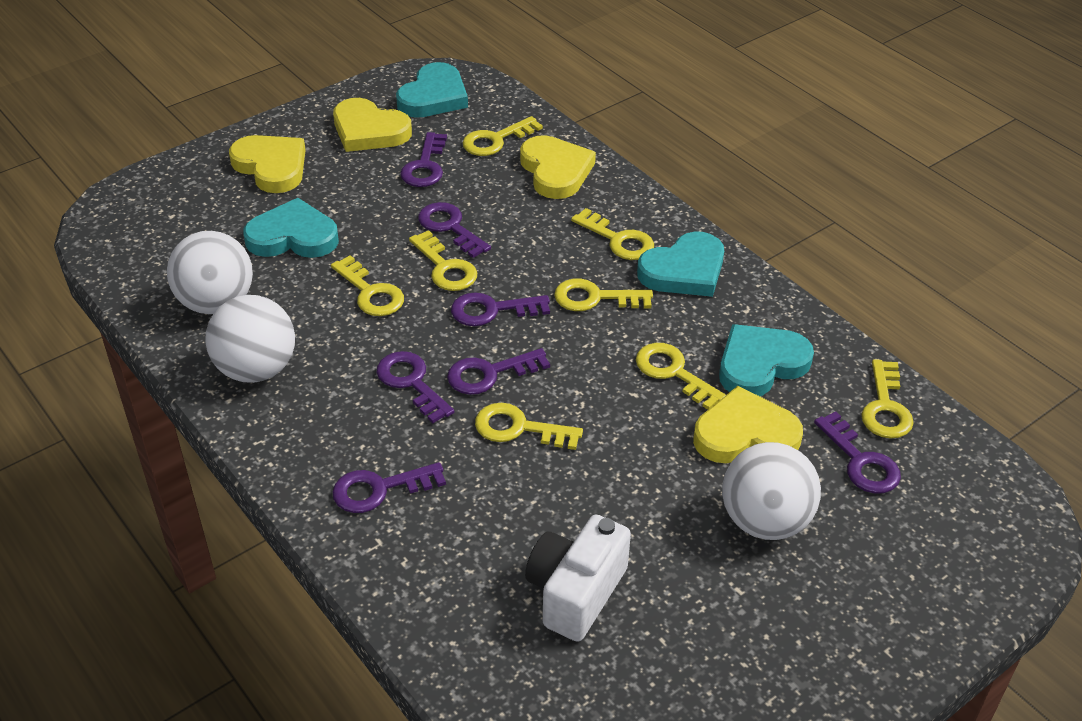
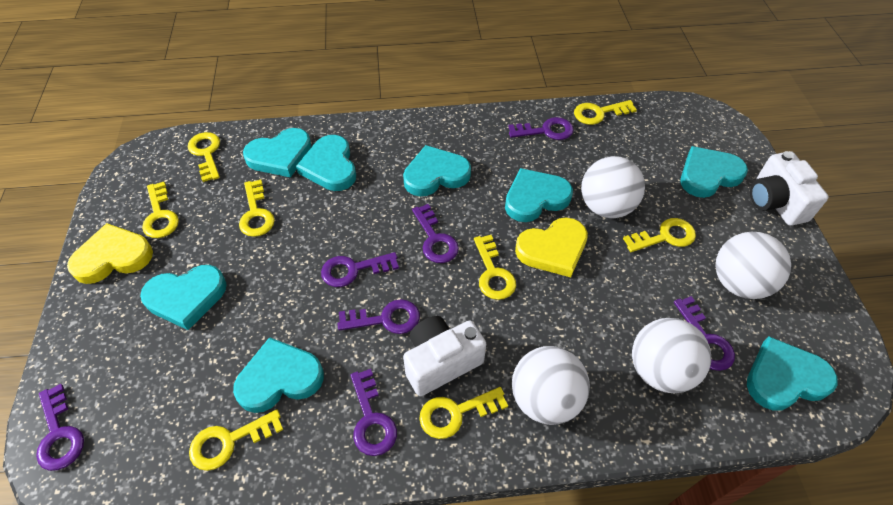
turquoise heart: 4 -> 8
white ball: 3 -> 4
white camera: 1 -> 2
yellow heart: 4 -> 2

